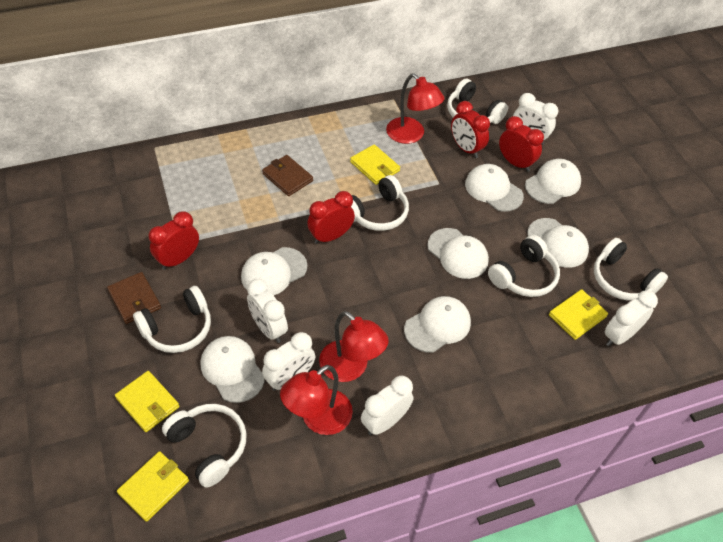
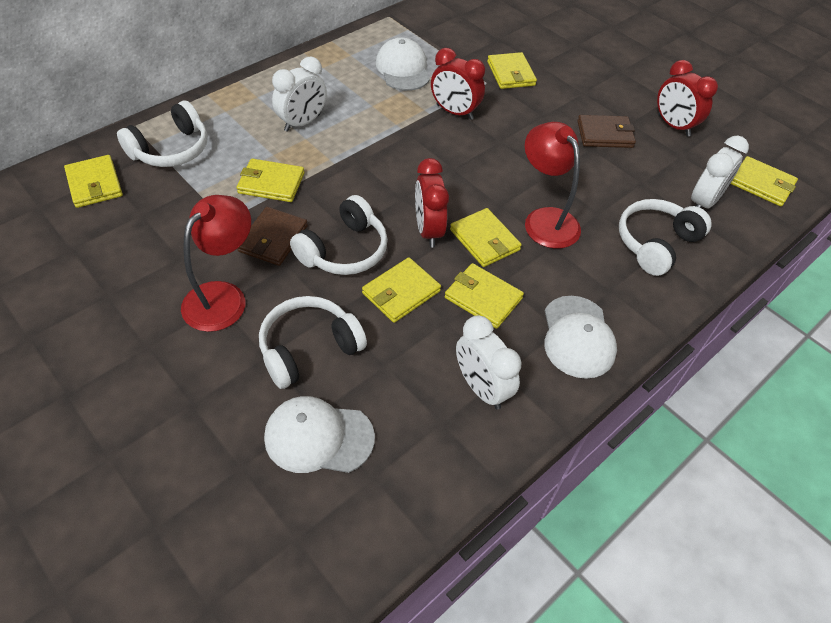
red clock: 4 -> 3
red lamp: 3 -> 2
white cap: 7 -> 3
white clock: 5 -> 3
white headphones: 6 -> 4
yellow wallet: 4 -> 7

